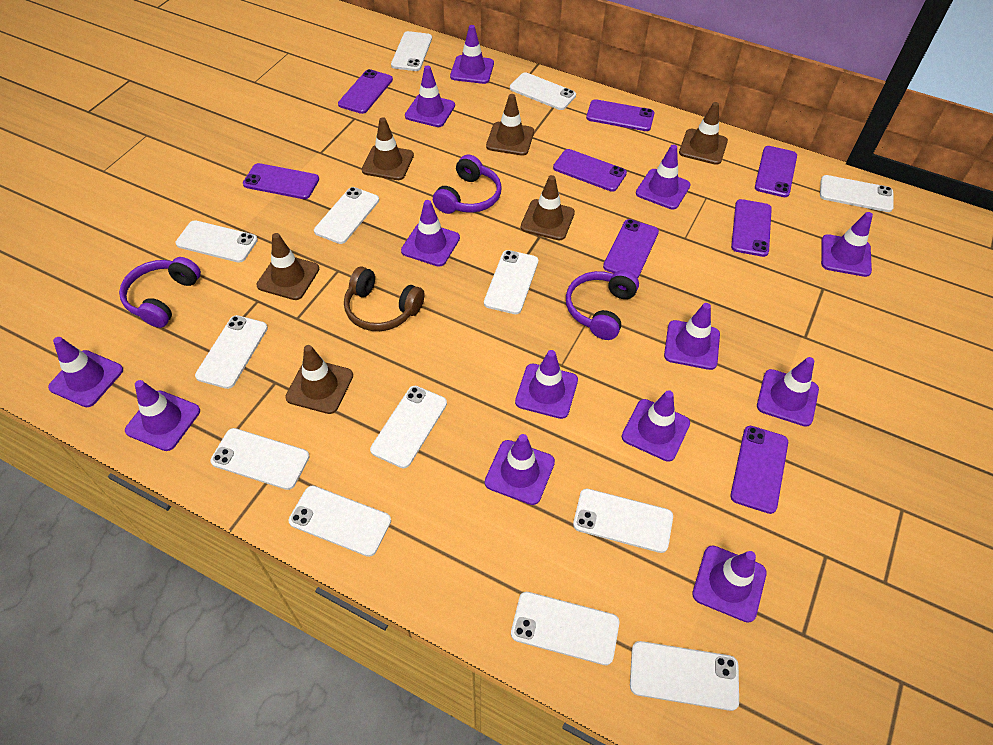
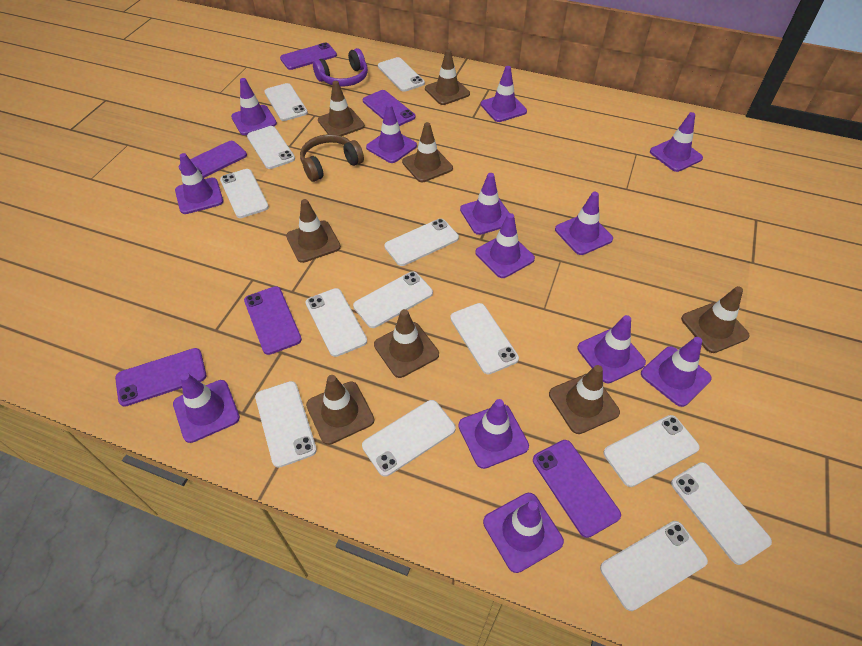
brown traffic cone: 6 -> 8
purple headphones: 3 -> 1
purple phone: 8 -> 6

